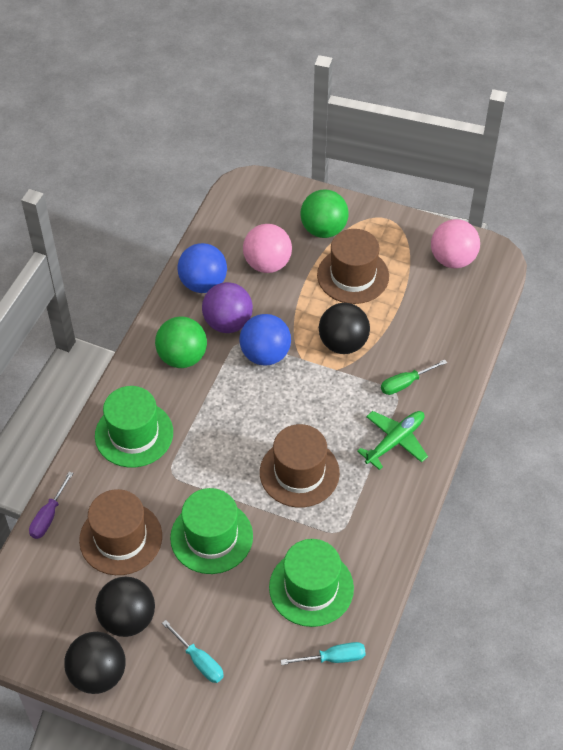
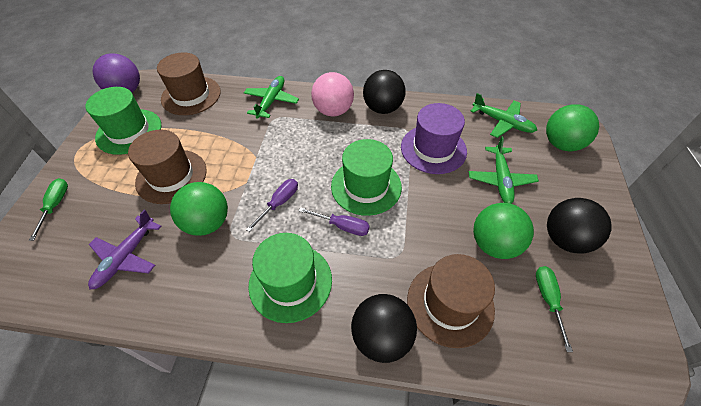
blue ball: 2 -> 0
green ball: 2 -> 3
green plane: 1 -> 3
green screwdriver: 1 -> 2
pink ball: 2 -> 1
purple hat: 0 -> 1
purple plane: 0 -> 1
purple screwdriver: 1 -> 2
turquoise screwdriver: 2 -> 0

